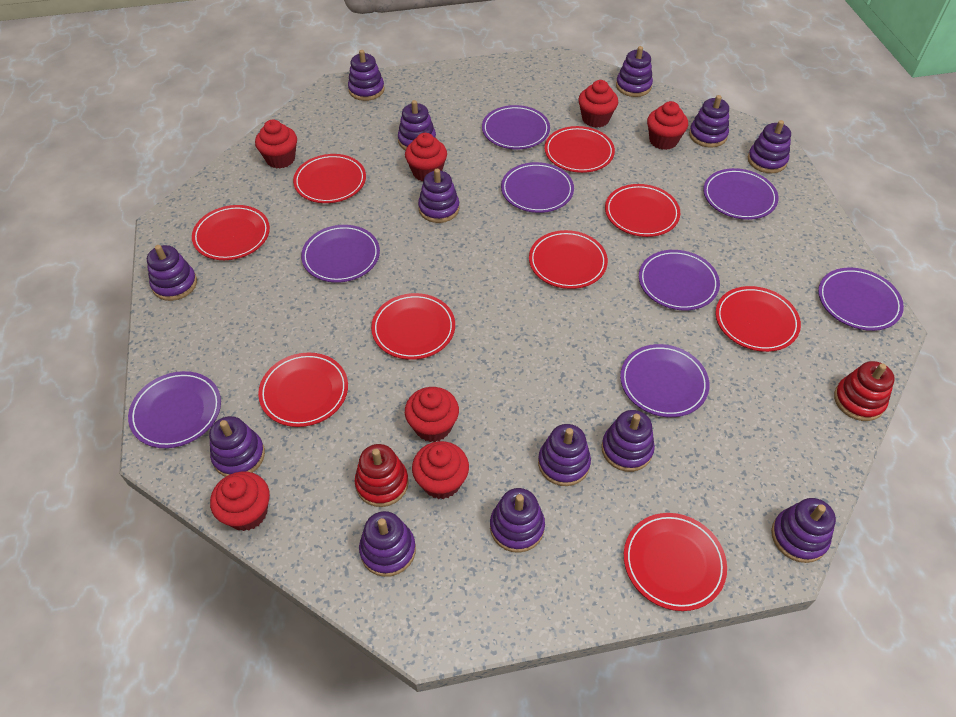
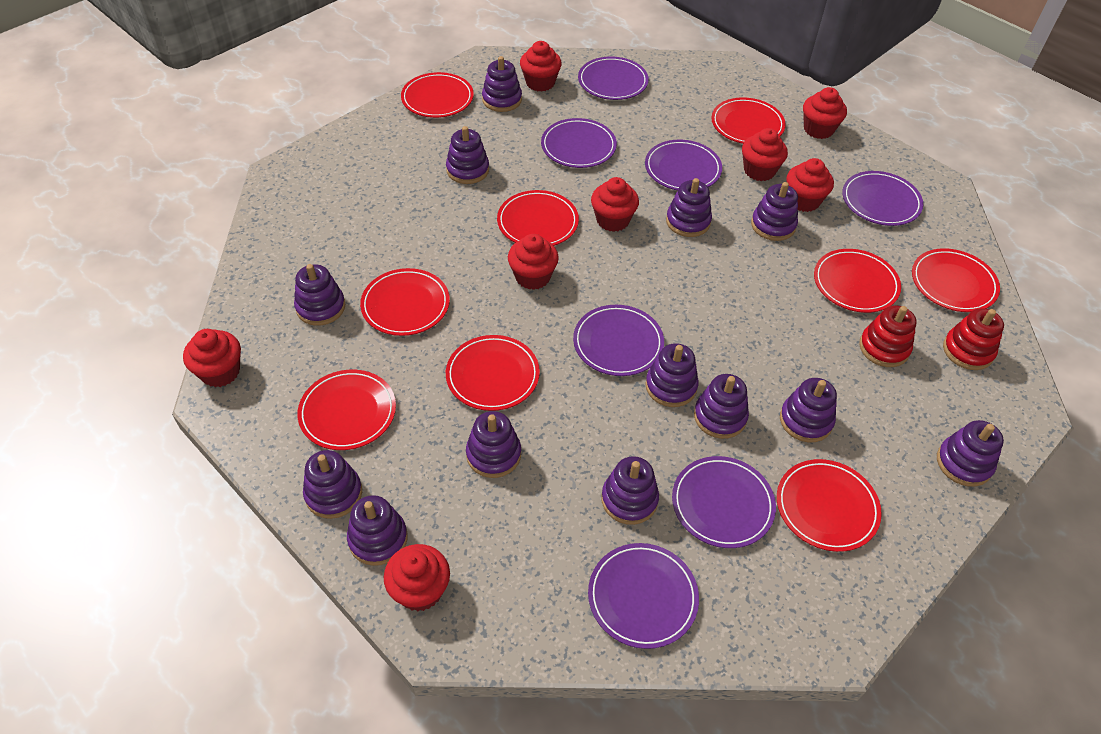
purple plate: 8 -> 7
red cupcake: 7 -> 8

